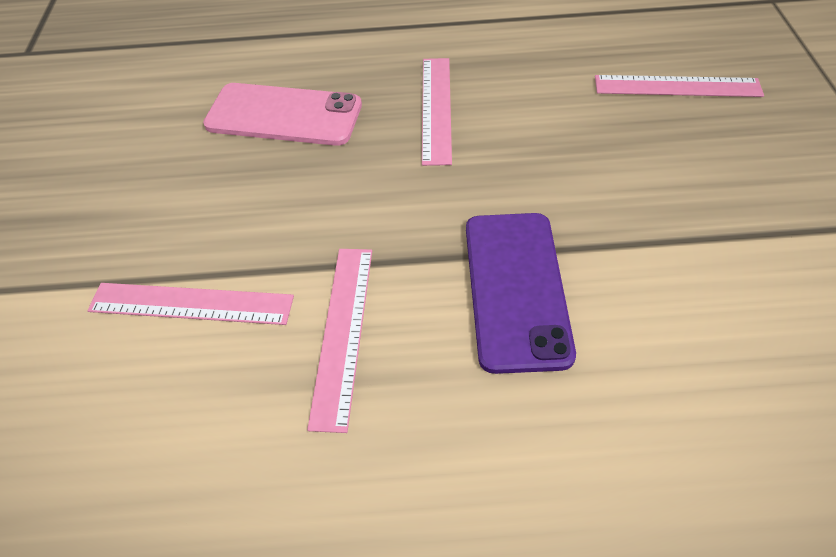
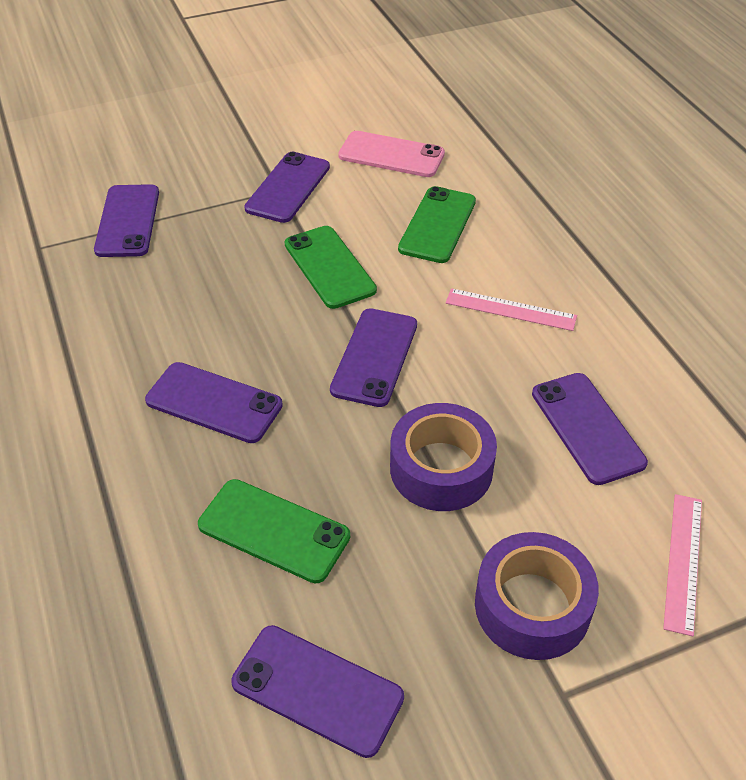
green phone: 0 -> 3
pink ruler: 4 -> 2
purple phone: 1 -> 6
purple tape: 0 -> 2

